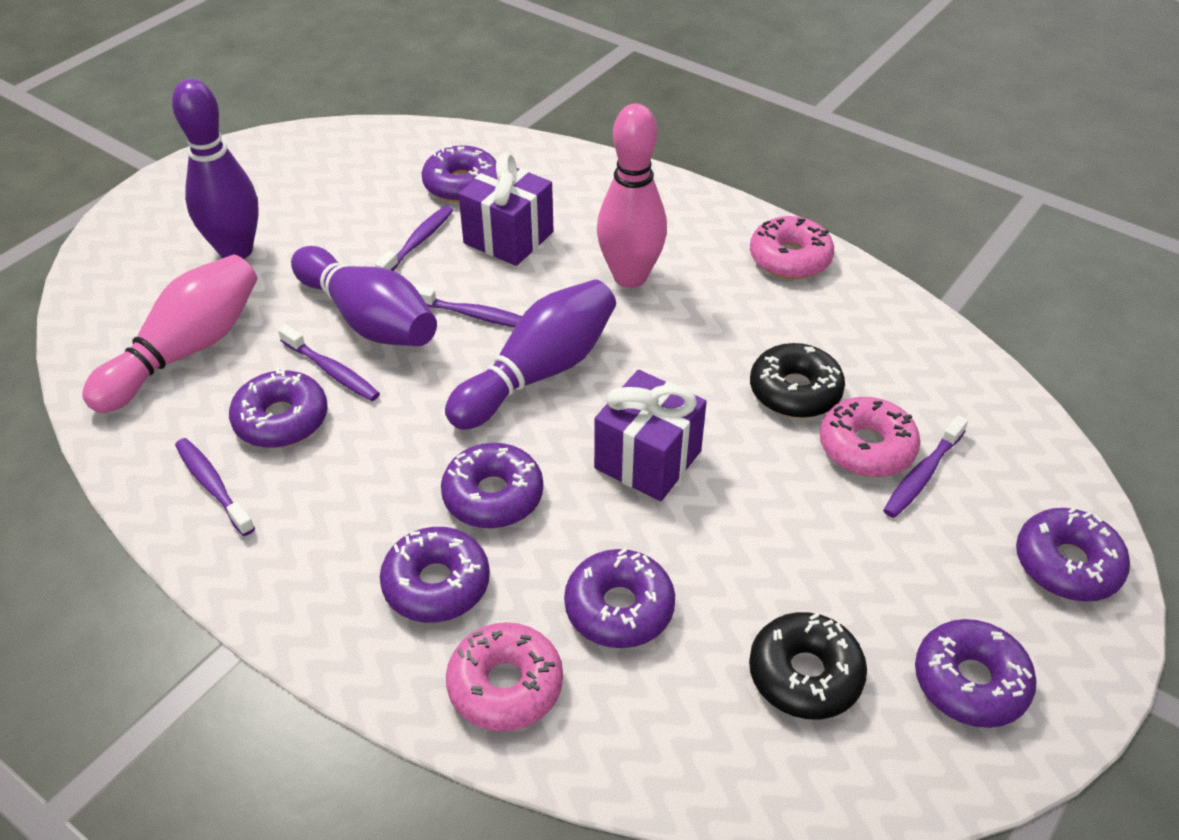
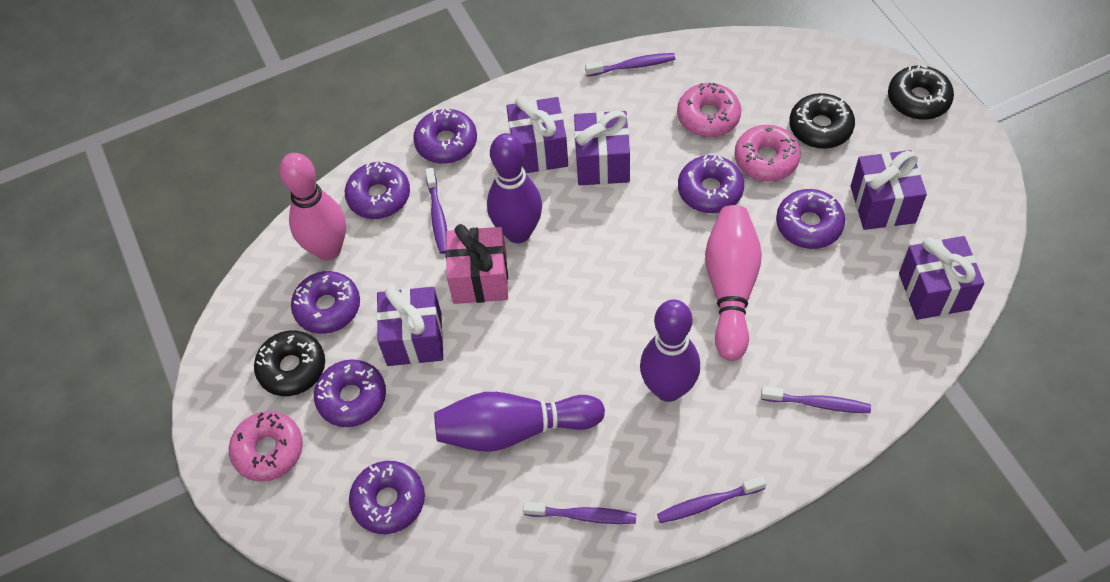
black donut: 2 -> 3
pink gift: 0 -> 1
purple gift: 2 -> 5

